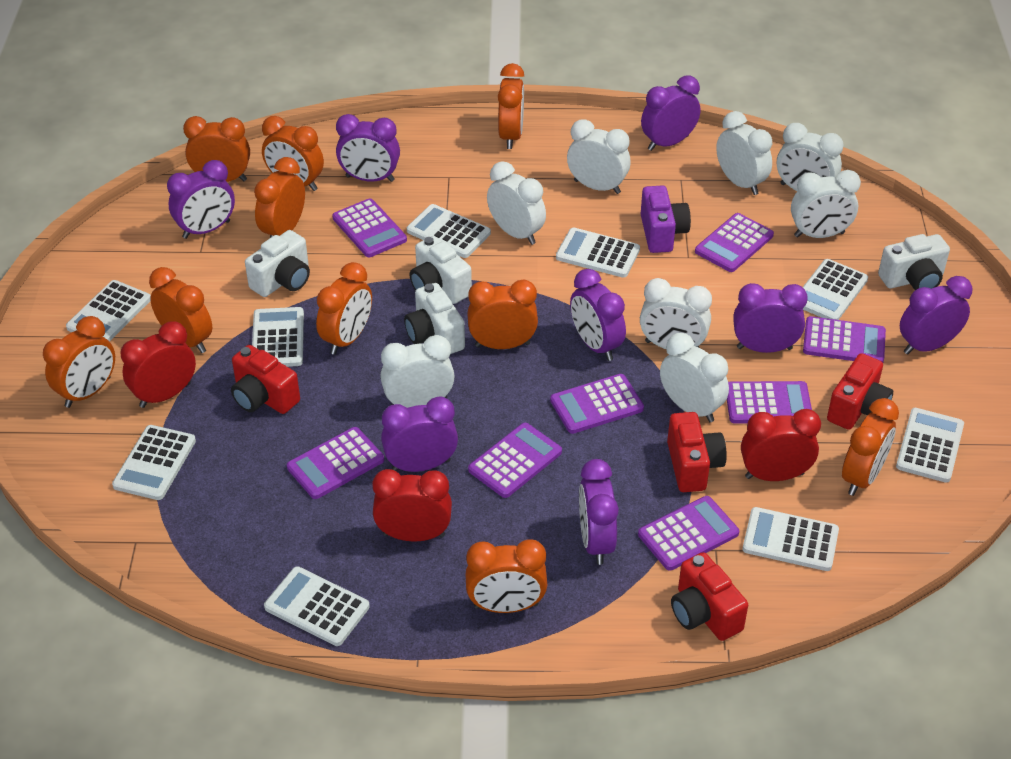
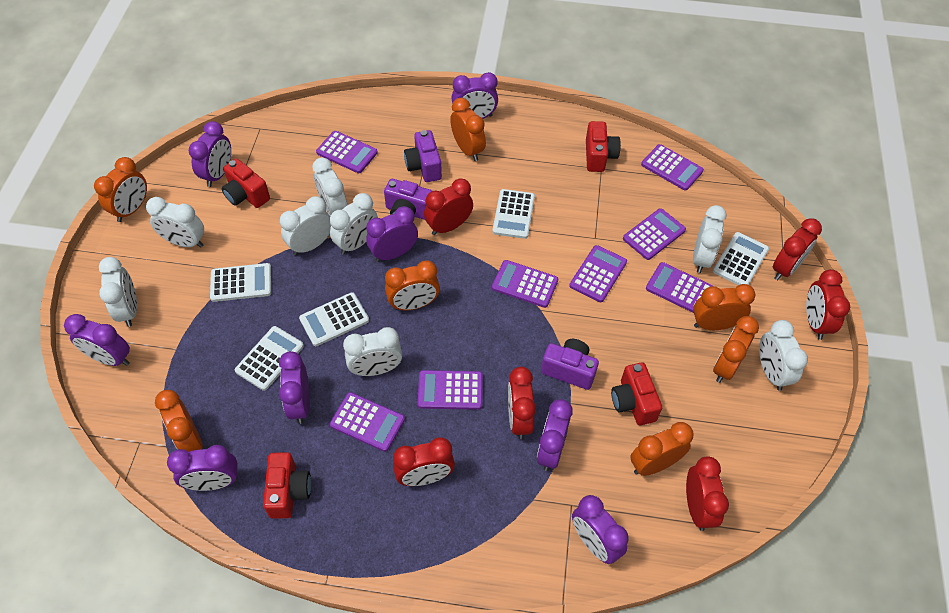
orange clock: 10 -> 7
purple camera: 1 -> 3
red clock: 3 -> 6
white calculator: 9 -> 5
white camera: 4 -> 0

